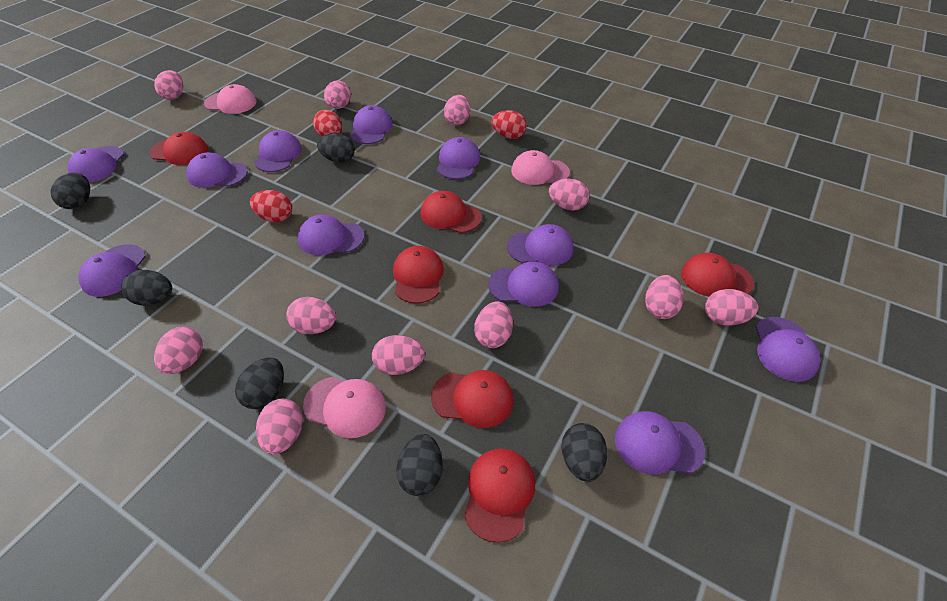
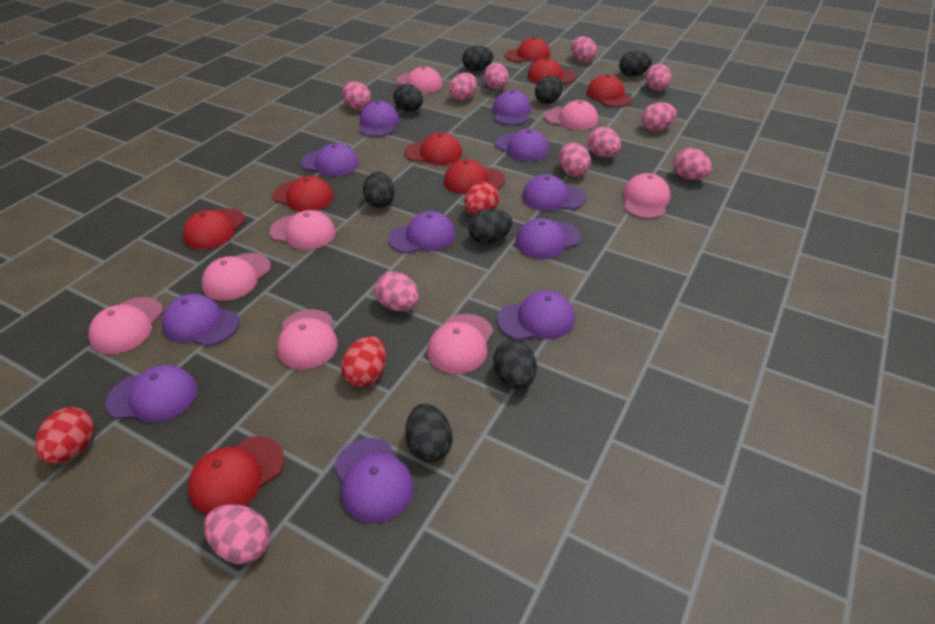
black egg: 6 -> 8
pink cap: 3 -> 8
red cap: 6 -> 8

